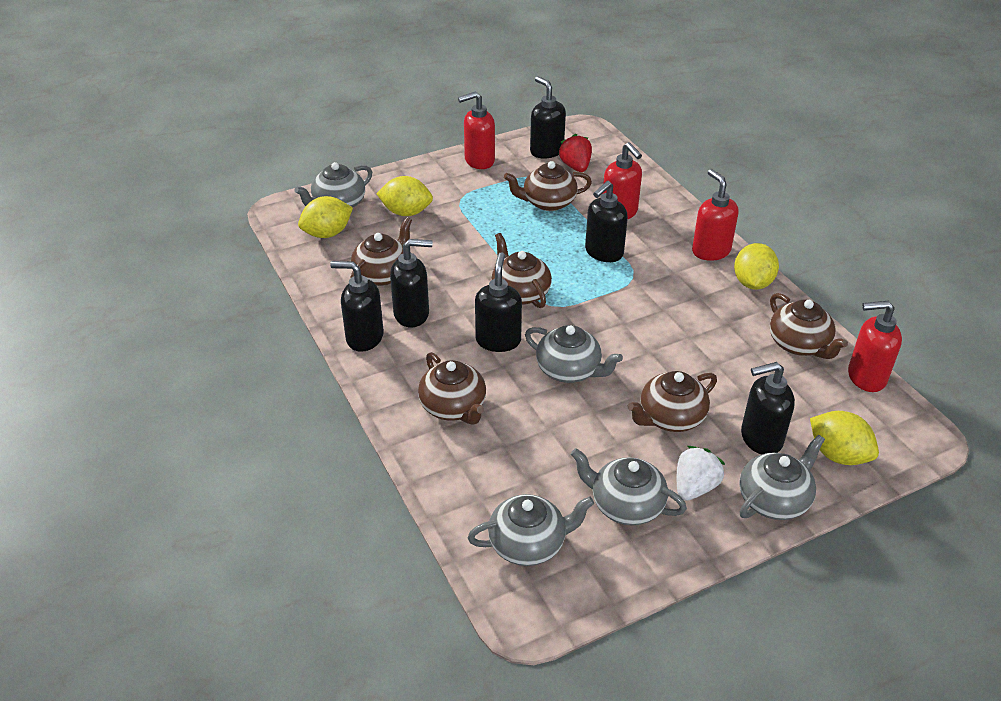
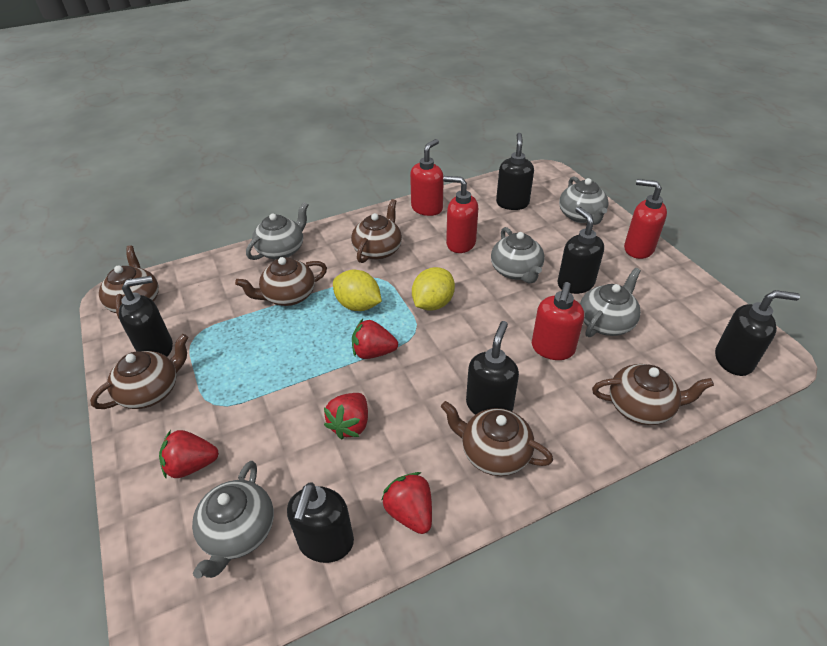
red strawberry: 1 -> 4
white strawberry: 1 -> 0
yellow lemon: 4 -> 2

